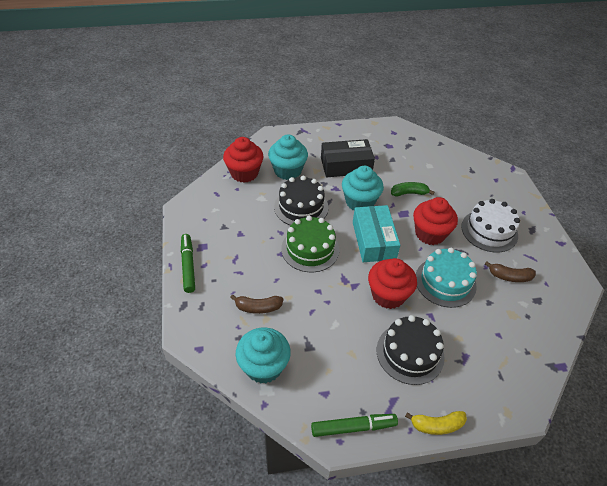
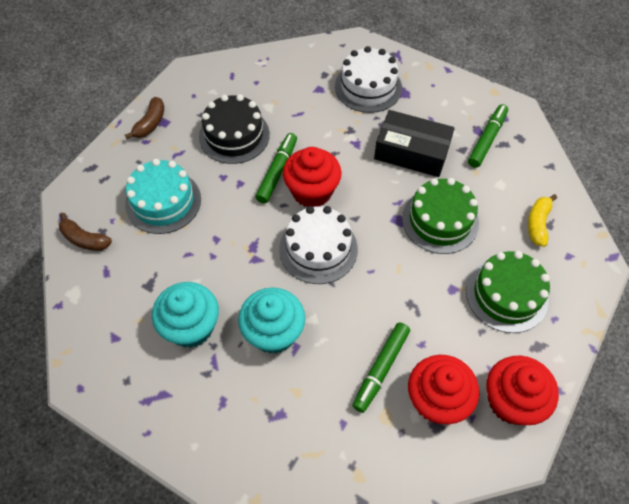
black cake: 2 -> 1
green banana: 1 -> 0
green cake: 1 -> 2
green marker: 2 -> 3
turquoise box: 1 -> 0
turquoise cupcake: 3 -> 2
white cake: 1 -> 2

